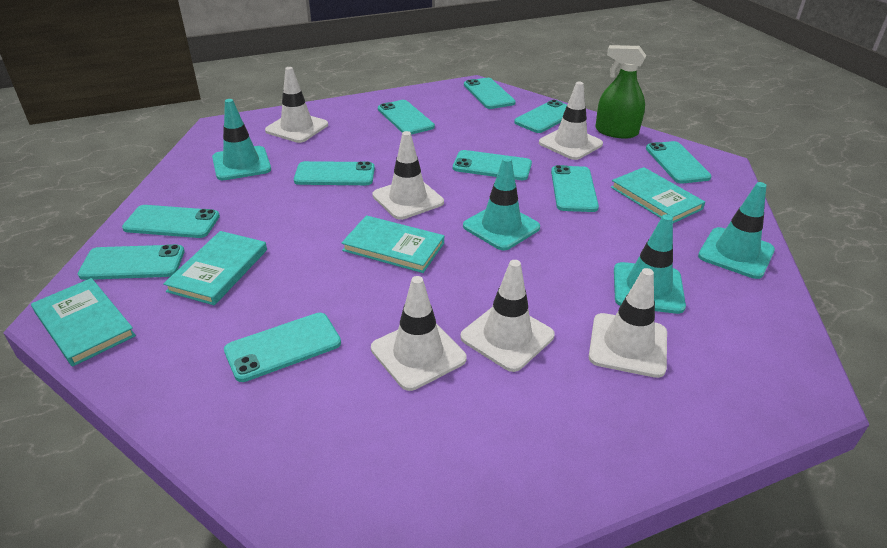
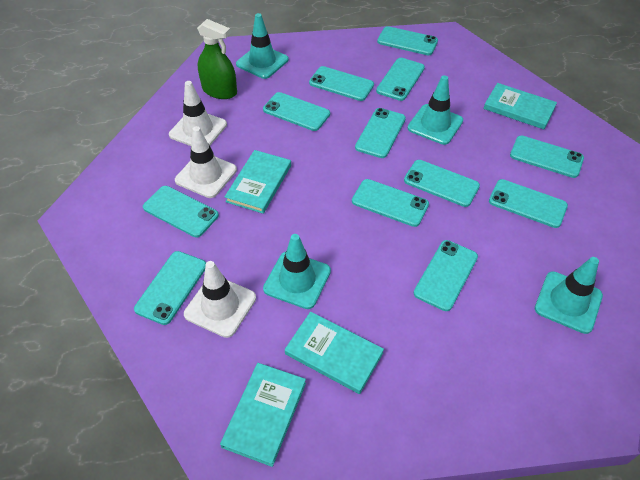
turquoise phone: 10 -> 12
white traffic cone: 6 -> 3

